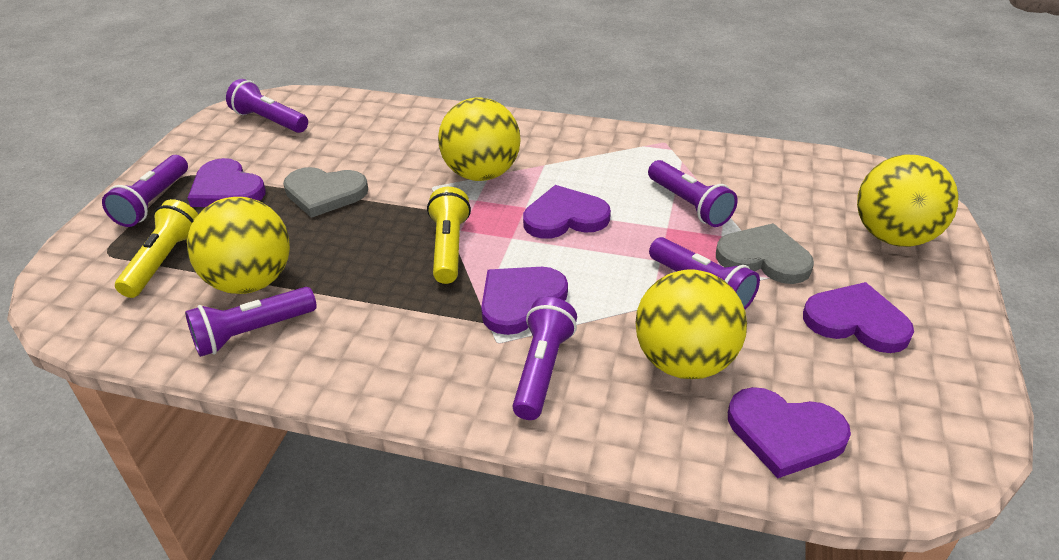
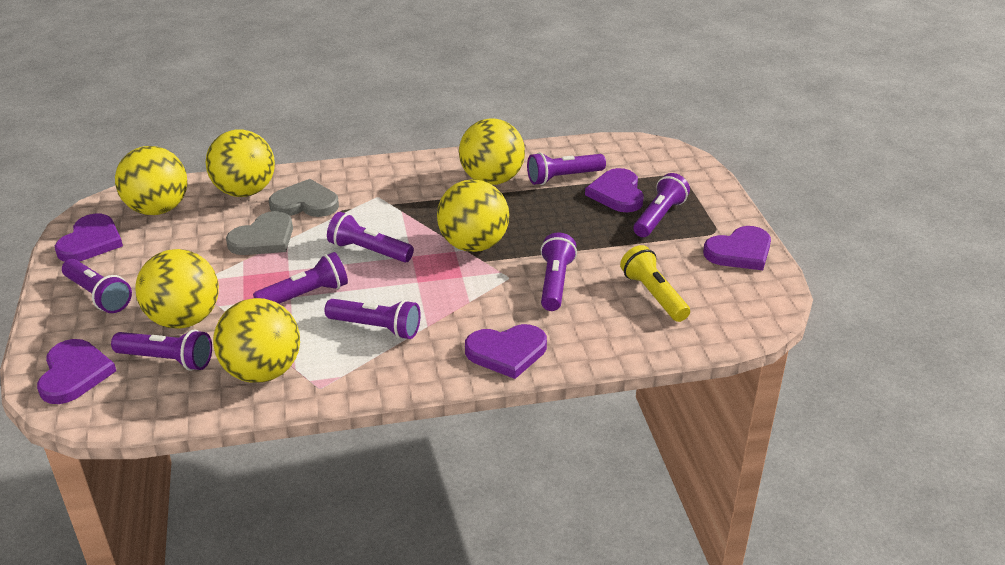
purple flashlight: 6 -> 8
yellow ball: 4 -> 6
yellow flashlight: 2 -> 1

